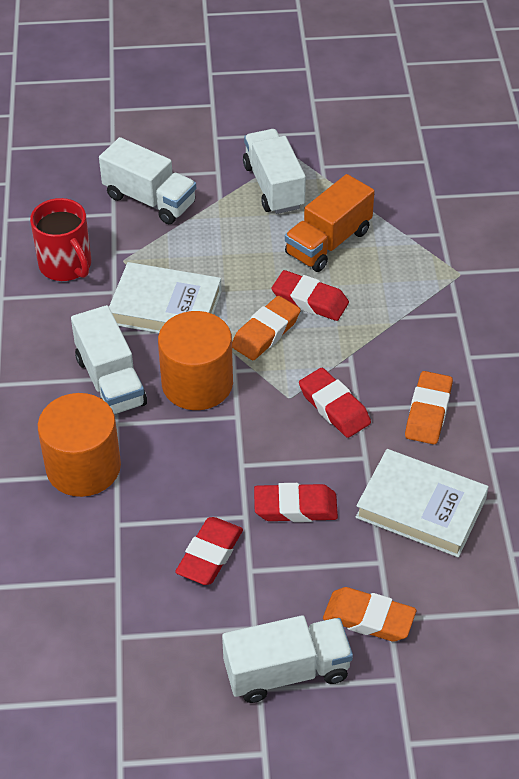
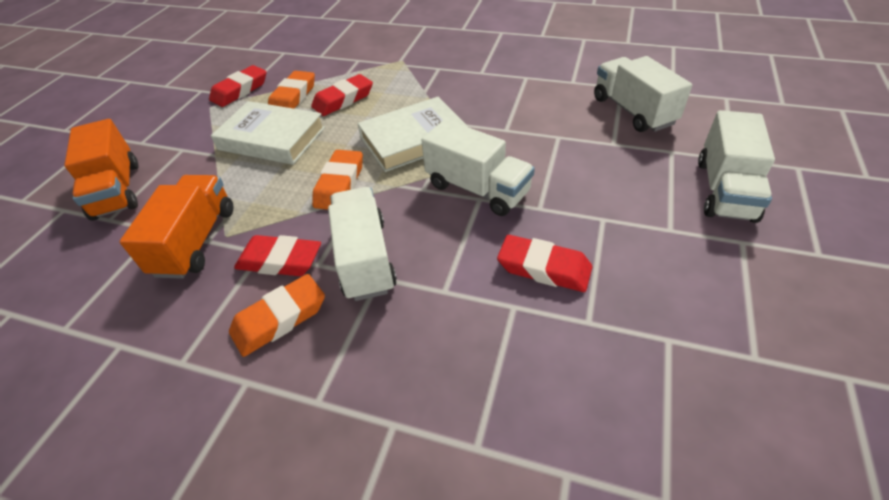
orange cylinder: 2 -> 0
orange truck: 1 -> 2
red mug: 1 -> 0

